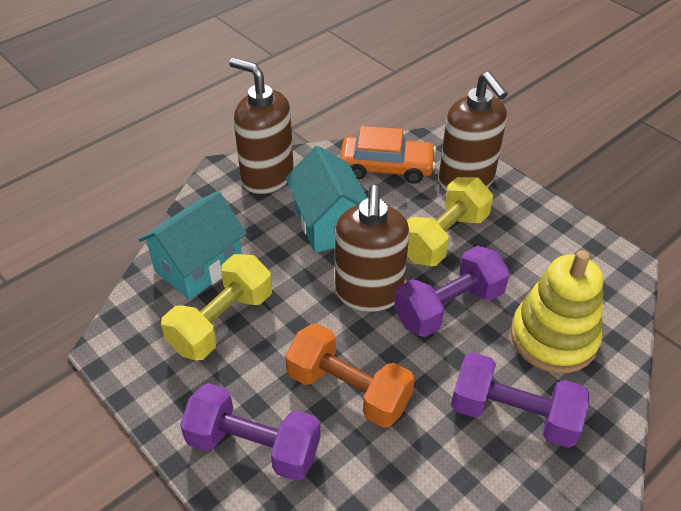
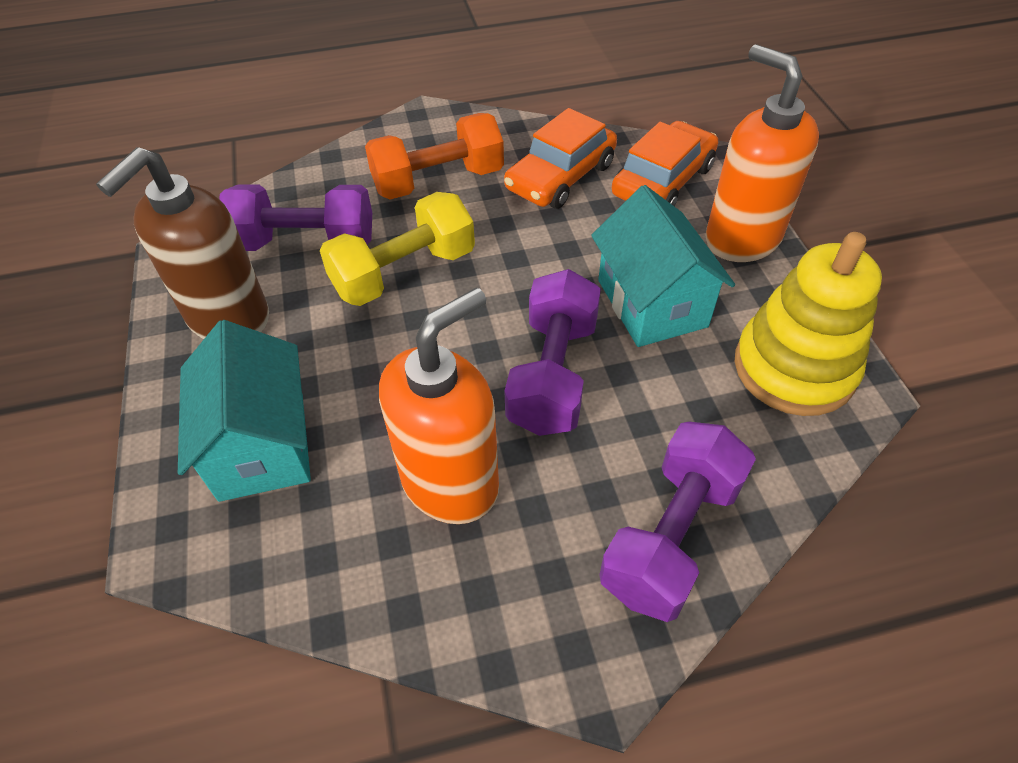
brown soap dispenser: 3 -> 1
orange car: 1 -> 2
orange soap dispenser: 0 -> 2
yellow dumbbell: 2 -> 1

